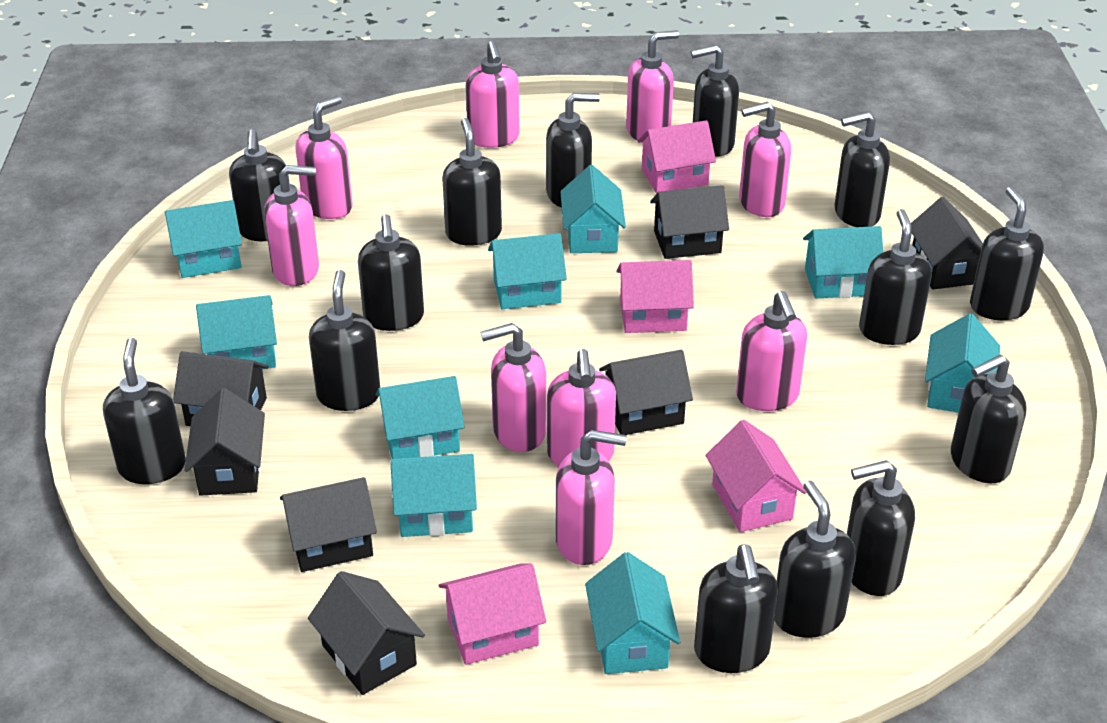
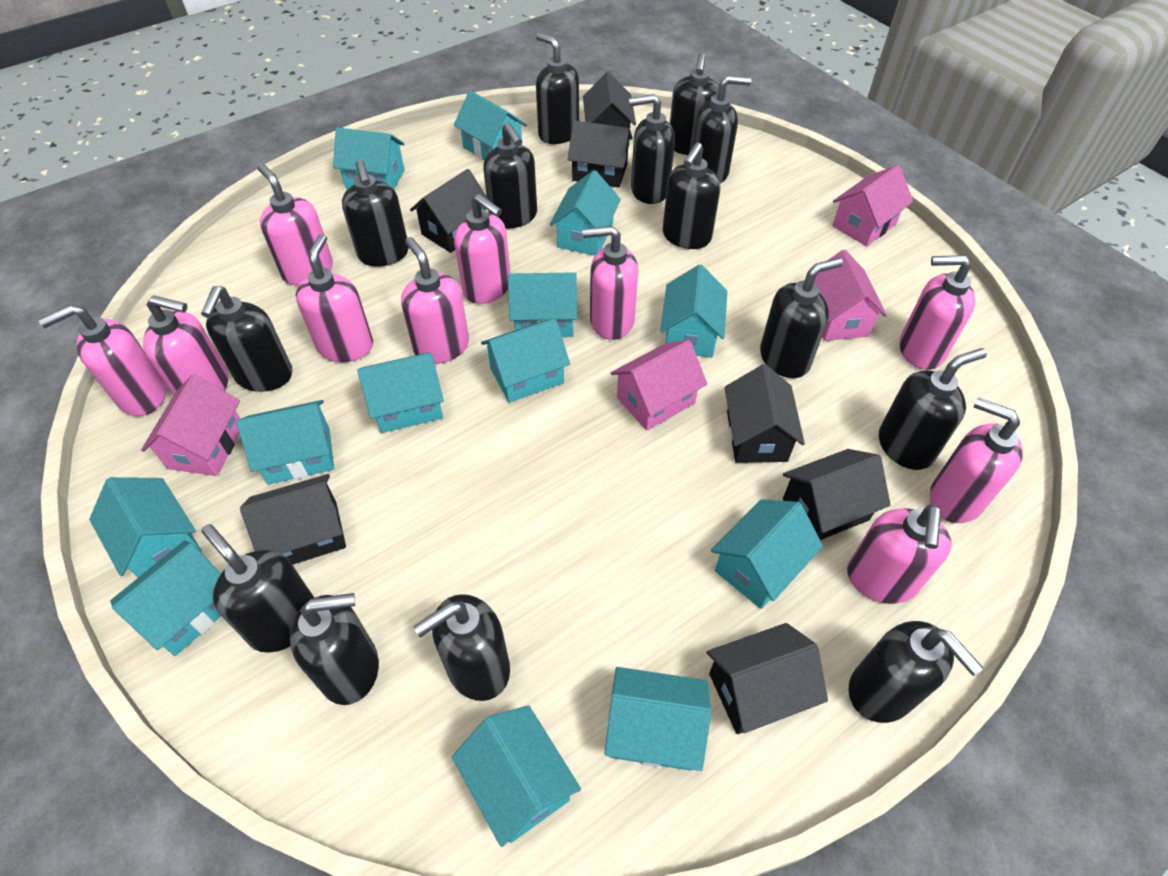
pink soap dispenser: 9 -> 10
turquoise house: 9 -> 13

